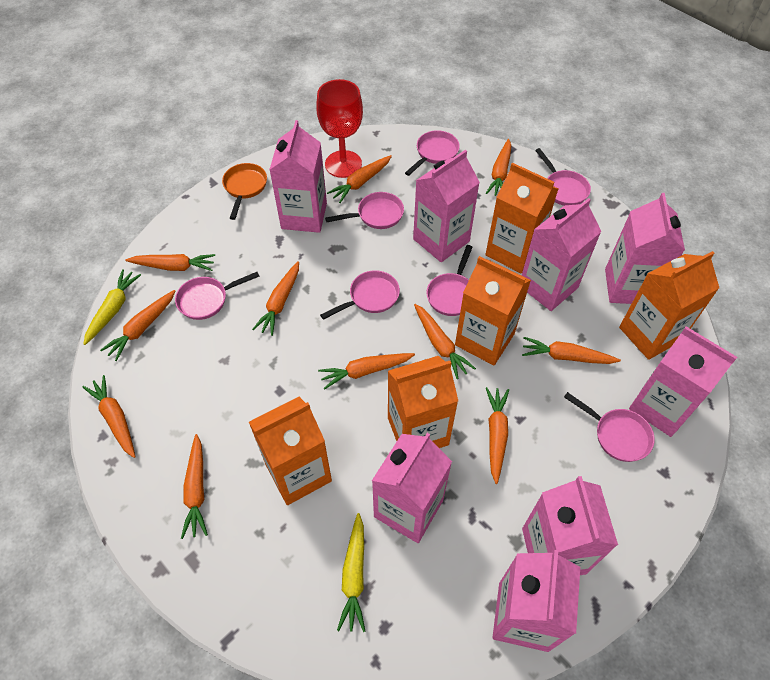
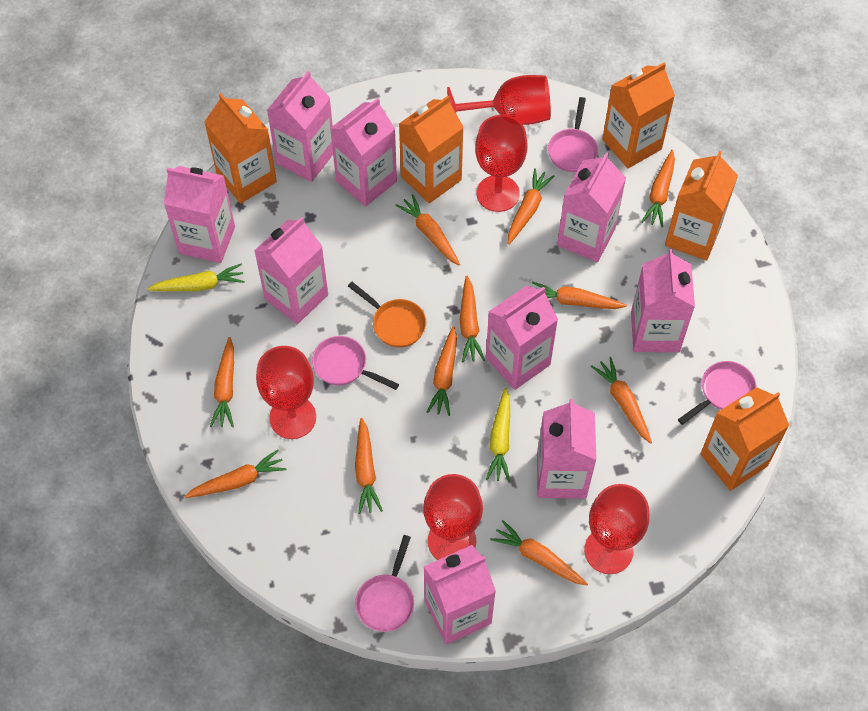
pink carton: 8 -> 9
pink pan: 7 -> 4
red goblet: 1 -> 5

